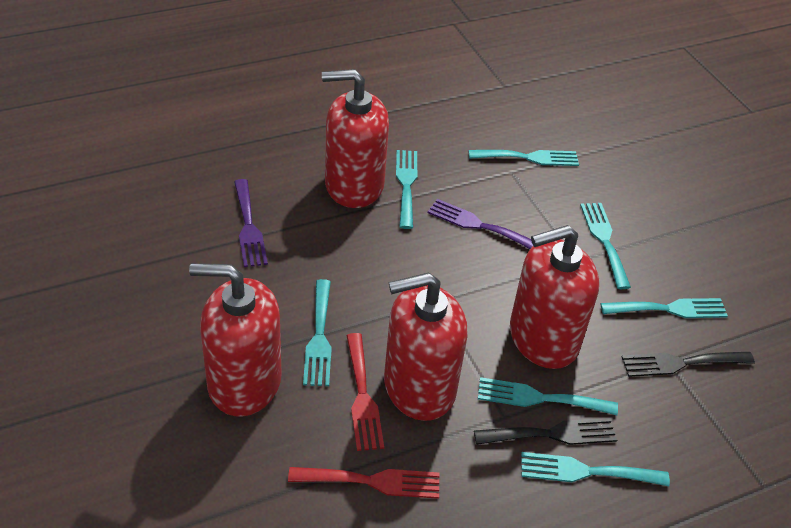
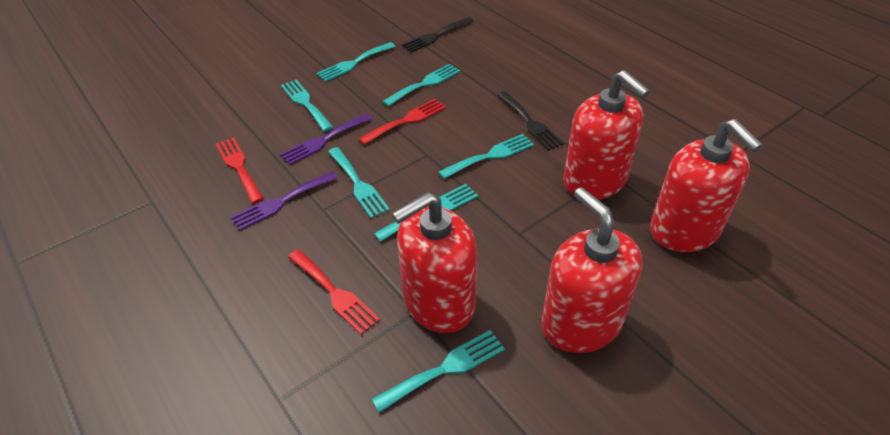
red fork: 2 -> 3

